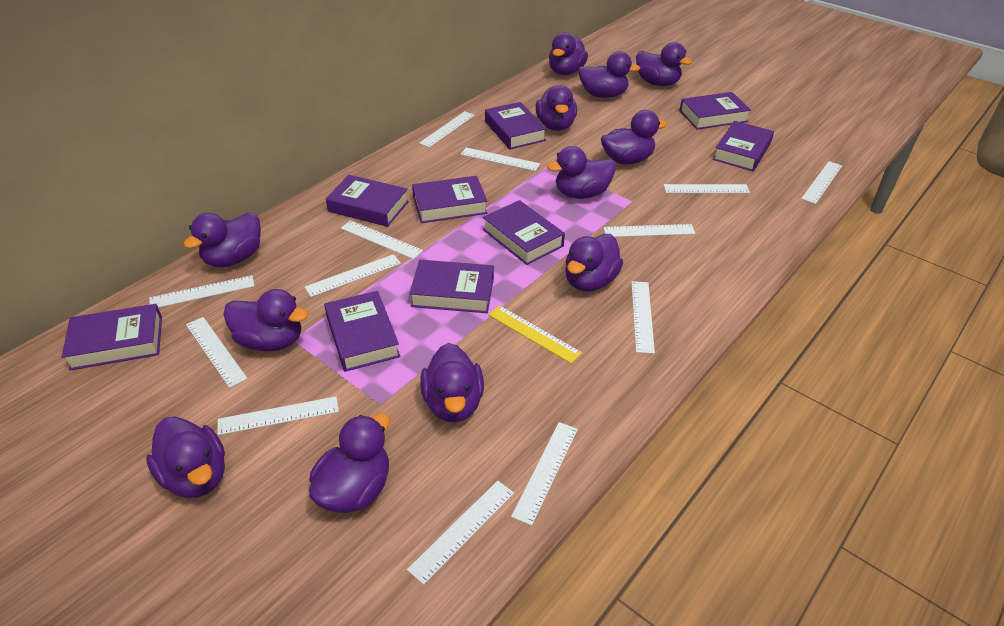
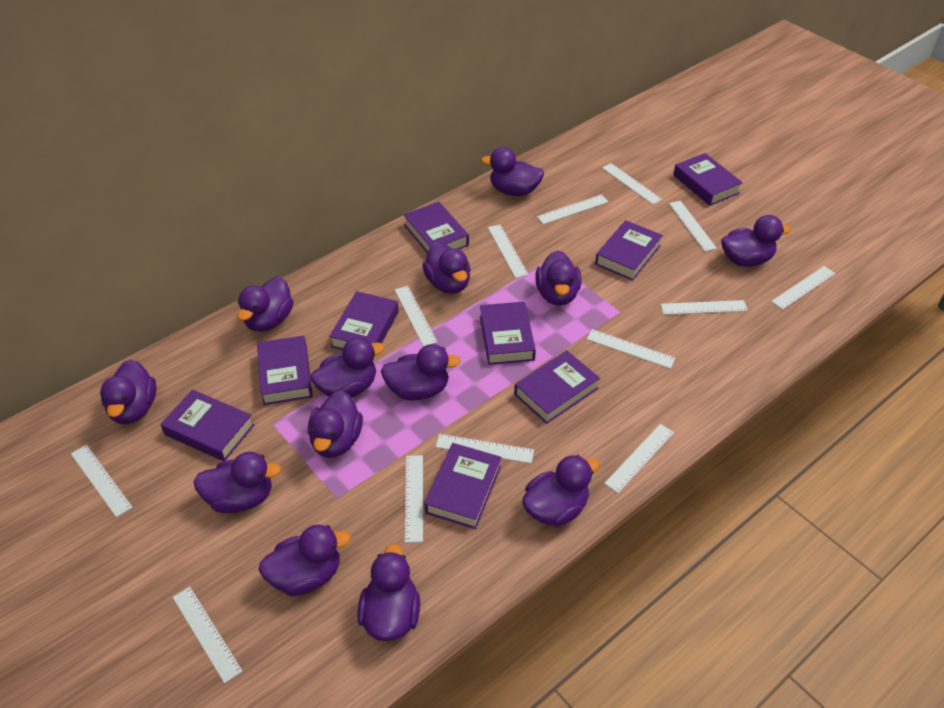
purple duck: 12 -> 13
yellow ruler: 1 -> 0

